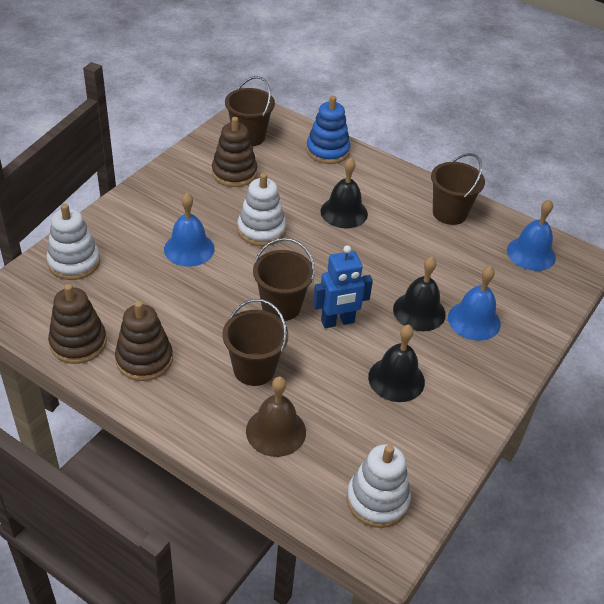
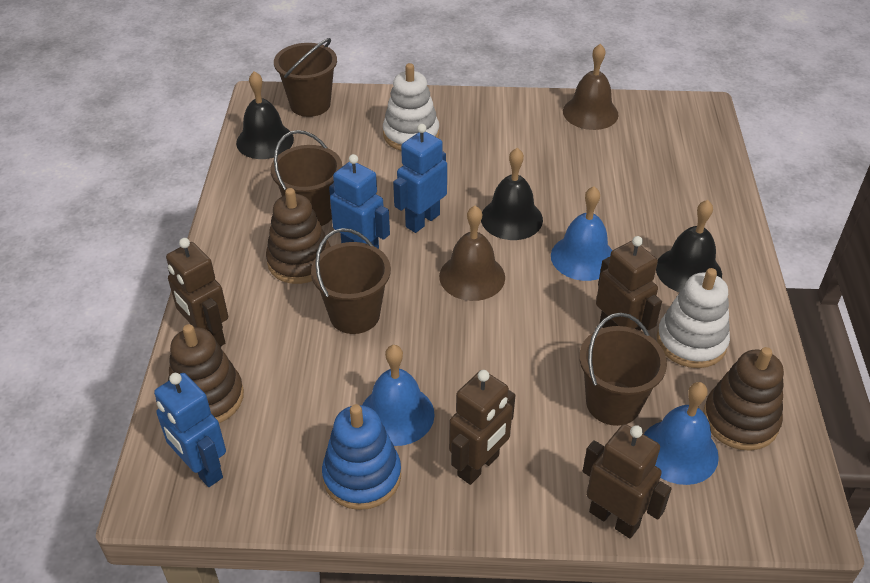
blue robot: 1 -> 3
brown bell: 1 -> 2
brown robot: 0 -> 4
white stacking toy: 3 -> 2

